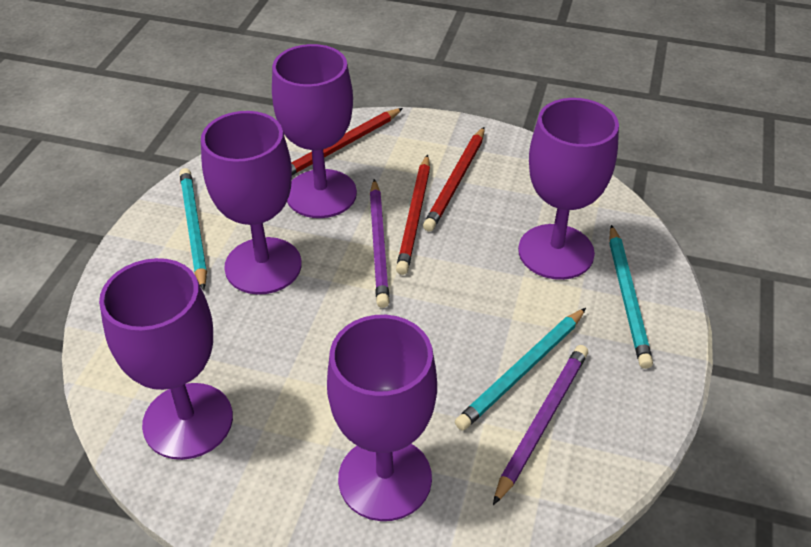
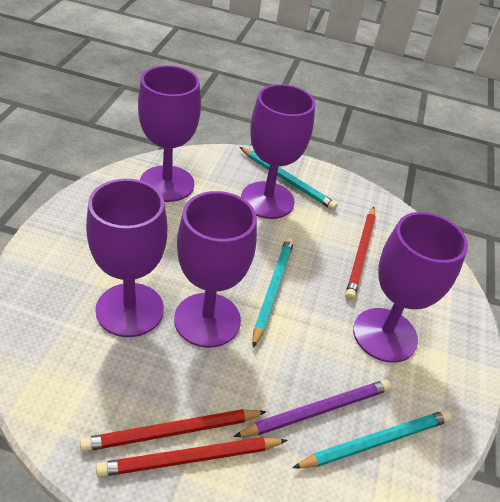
purple pencil: 2 -> 1

